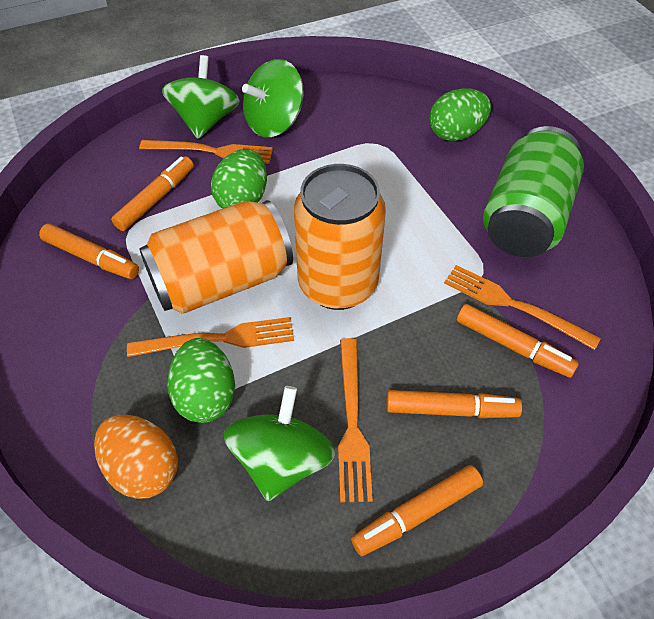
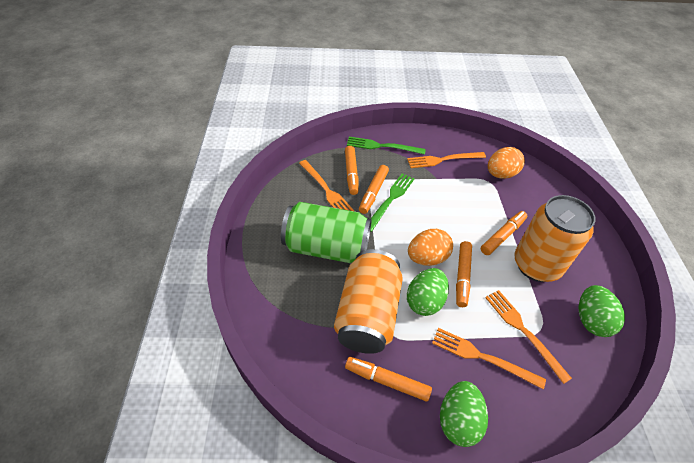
green fork: 0 -> 2
green spinning top: 3 -> 0
orange egg: 1 -> 2

